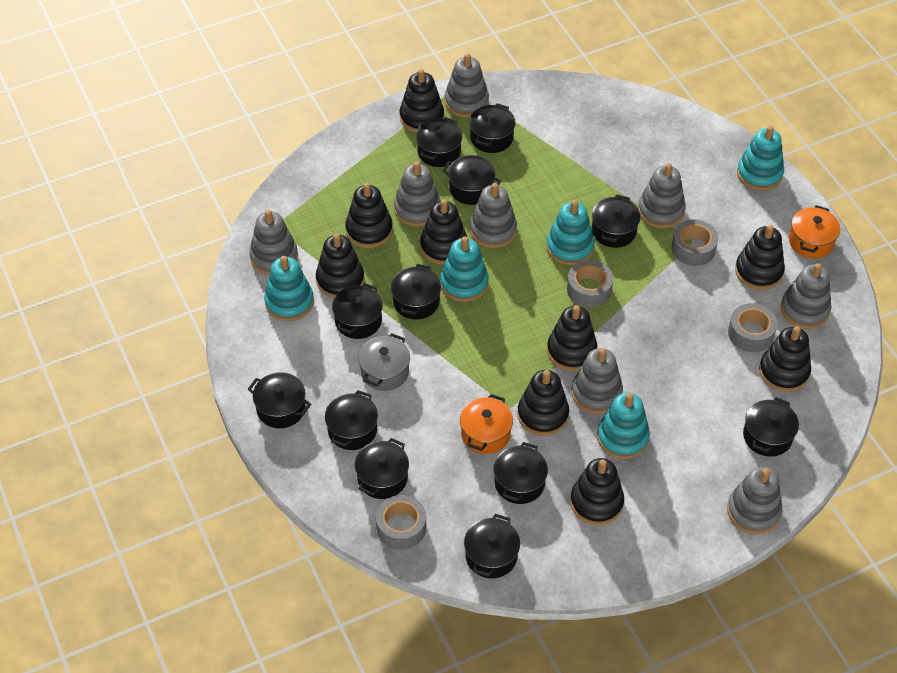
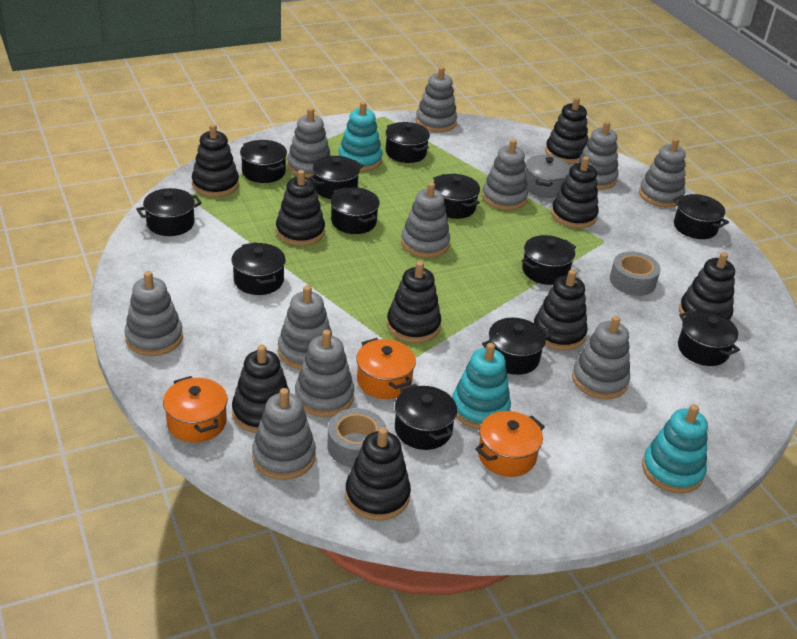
grey stacking toy: 8 -> 11
grey tape: 4 -> 2
orange pot: 2 -> 3
turquoise stacking toy: 5 -> 3

